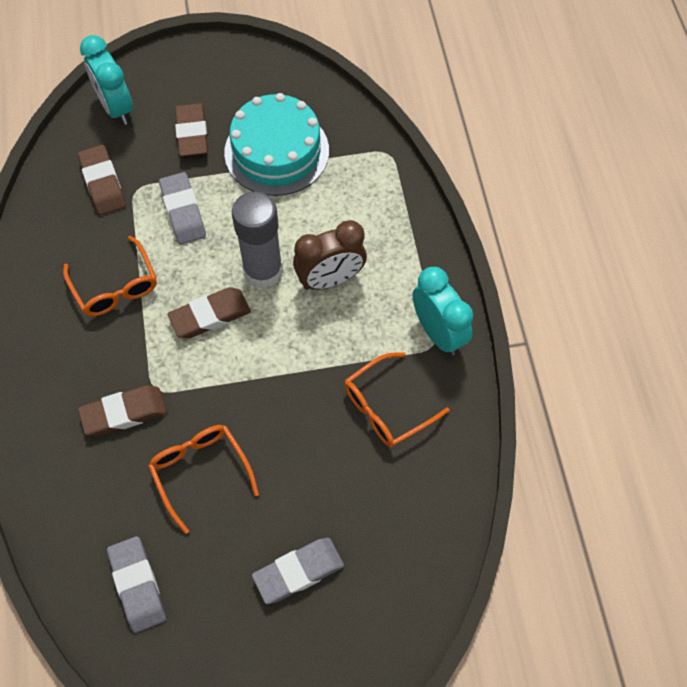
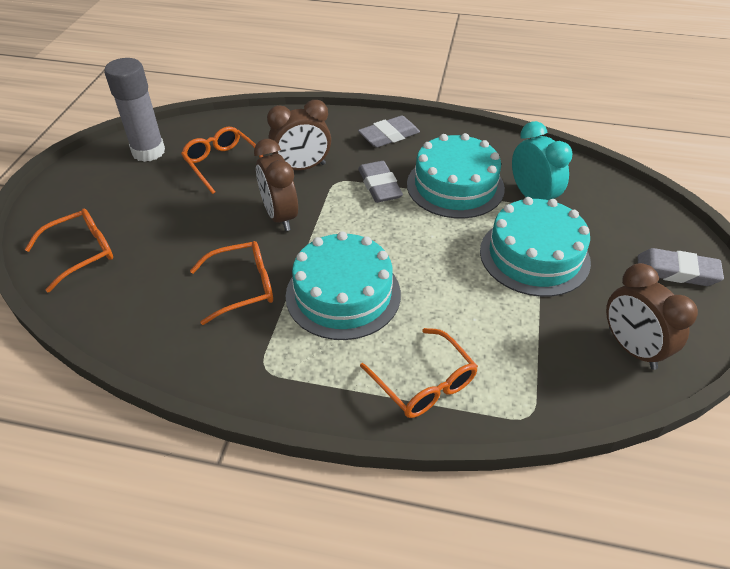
brown clock: 1 -> 3
brown eraser: 4 -> 0
orange glasses: 3 -> 4
turquoise cake: 1 -> 3
turquoise clock: 2 -> 1

